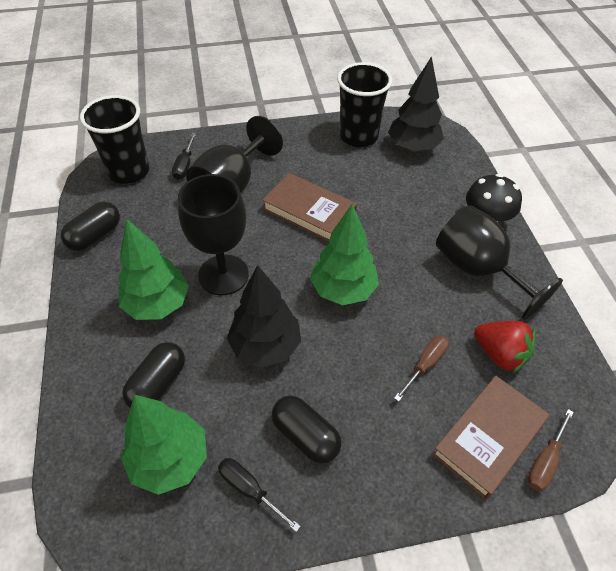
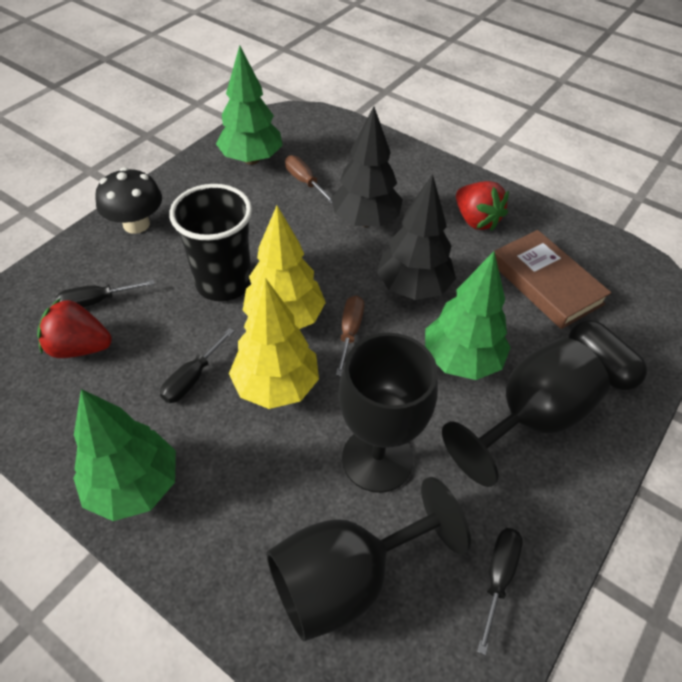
black capsule: 3 -> 1
black cup: 2 -> 1
black screwdriver: 2 -> 3
brown book: 2 -> 1
red strawberry: 1 -> 2
yellow tree: 0 -> 2

